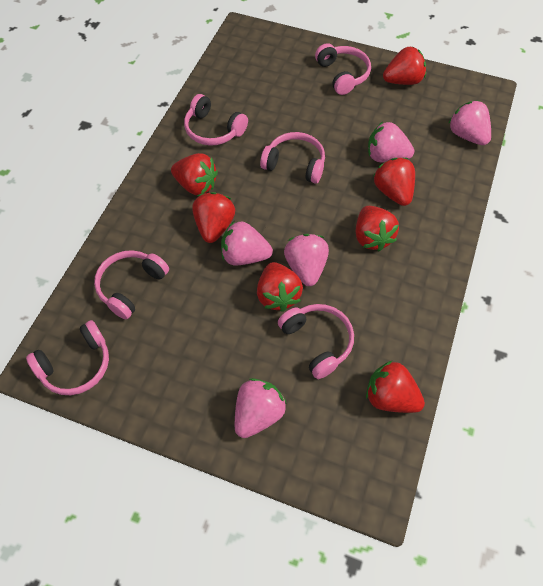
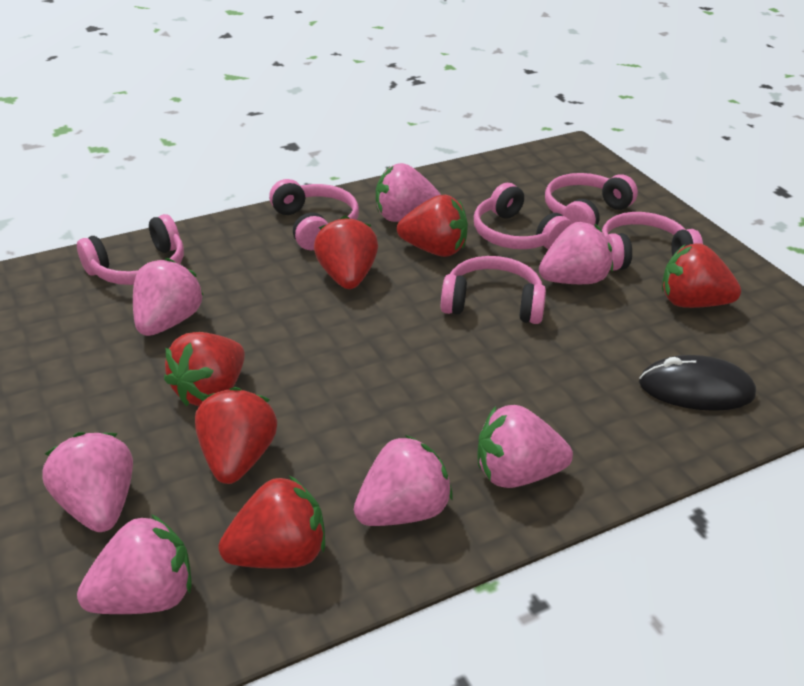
black mouse: 0 -> 1
pink strawberry: 5 -> 7
red strawberry: 7 -> 6

